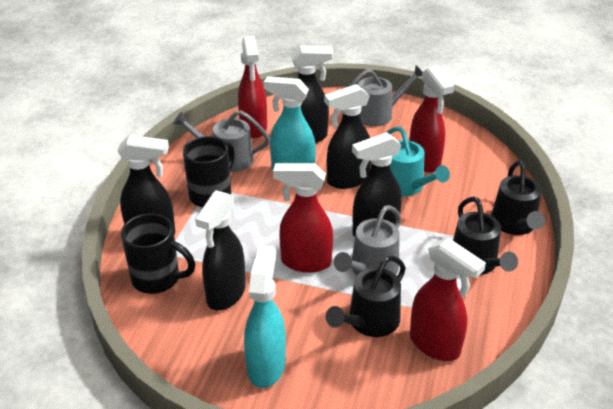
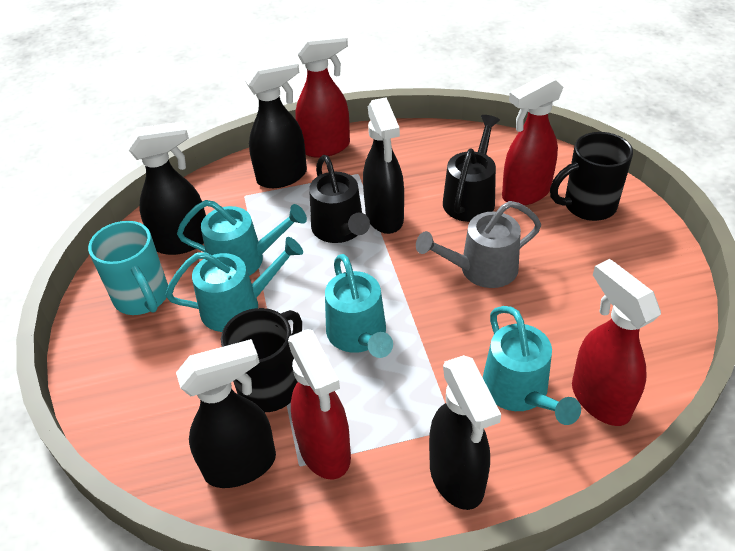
black watering can: 3 -> 2
grey watering can: 3 -> 1
turquoise mug: 0 -> 1
turquoise spray bottle: 2 -> 0
turquoise watering can: 1 -> 4

